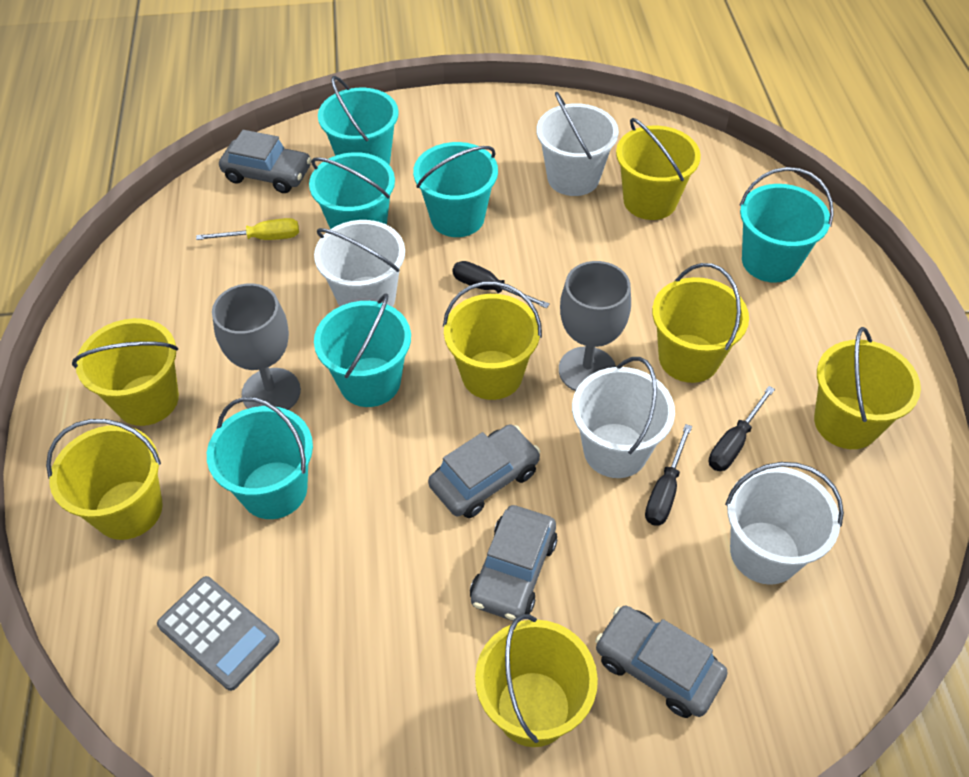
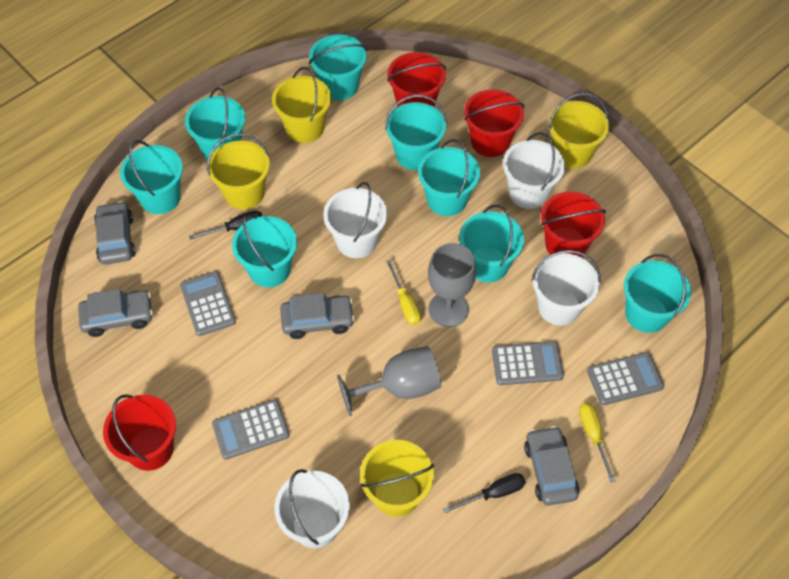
black screwdriver: 3 -> 2
grey calculator: 1 -> 4
red bucket: 0 -> 4
turquoise bucket: 6 -> 8
yellow bucket: 7 -> 4
yellow screwdriver: 1 -> 2

